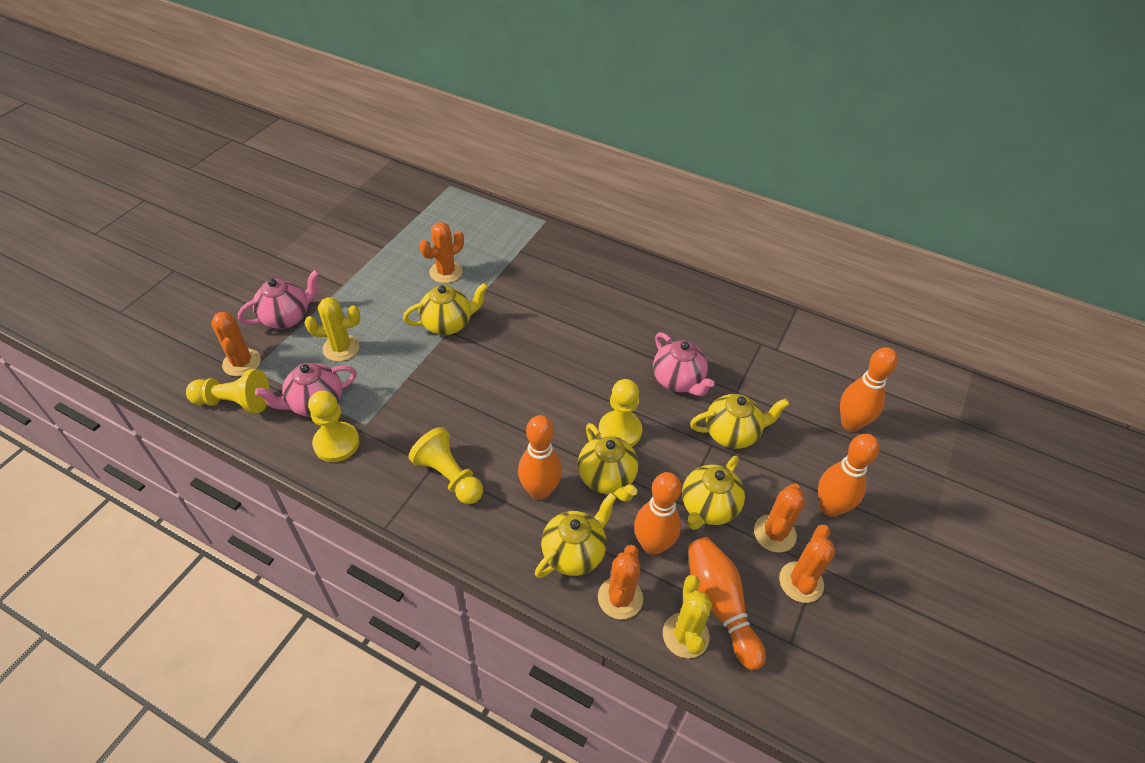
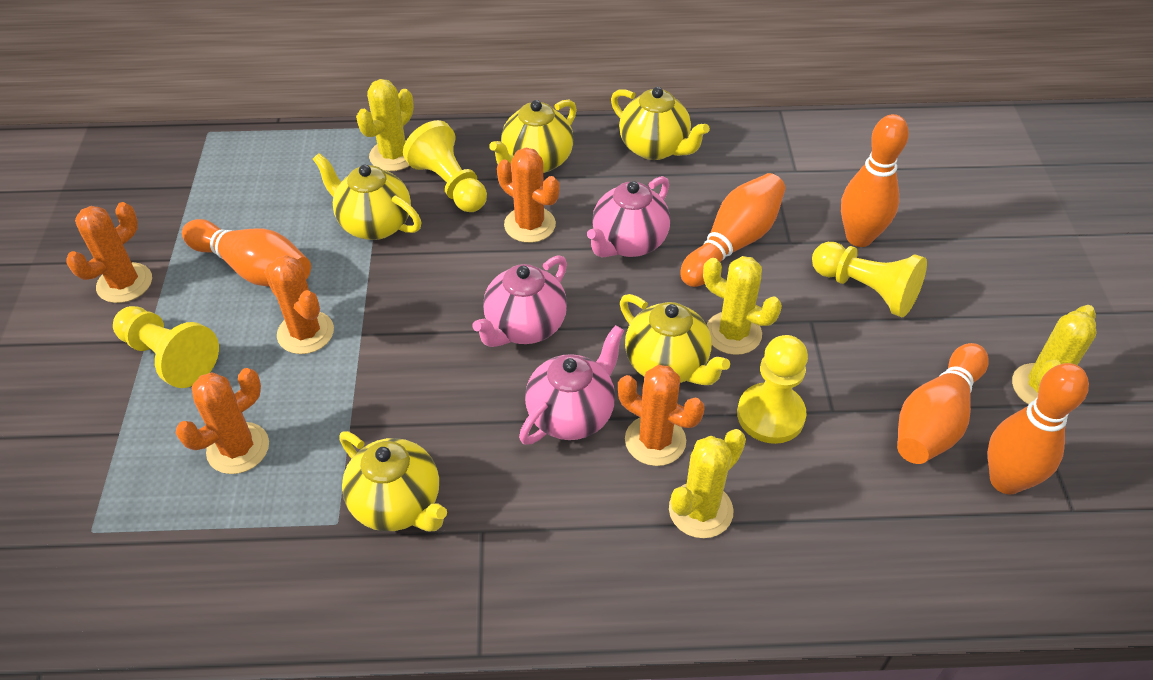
yellow cactus: 2 -> 4

